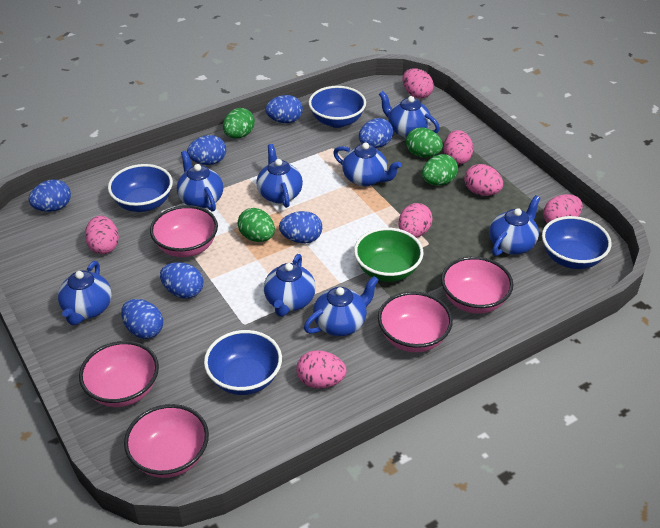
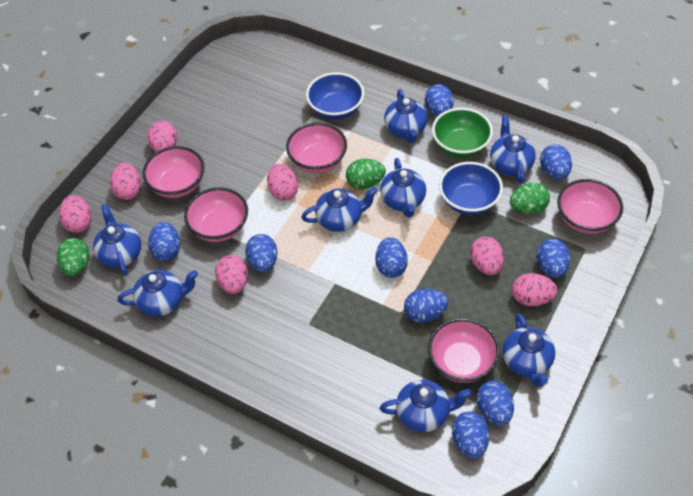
blue bowl: 4 -> 2
blue egg: 7 -> 9
green egg: 4 -> 3

